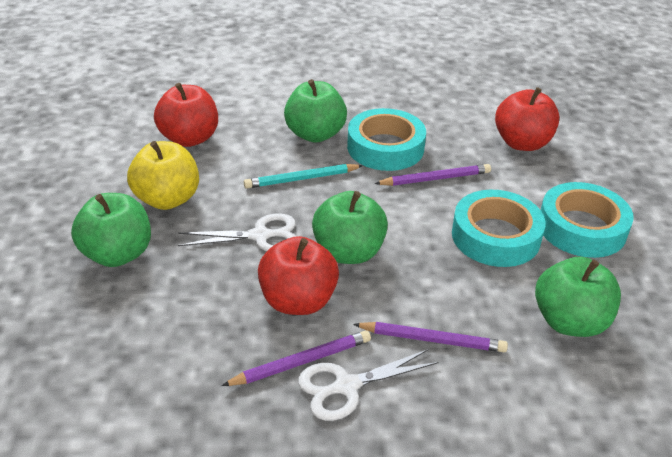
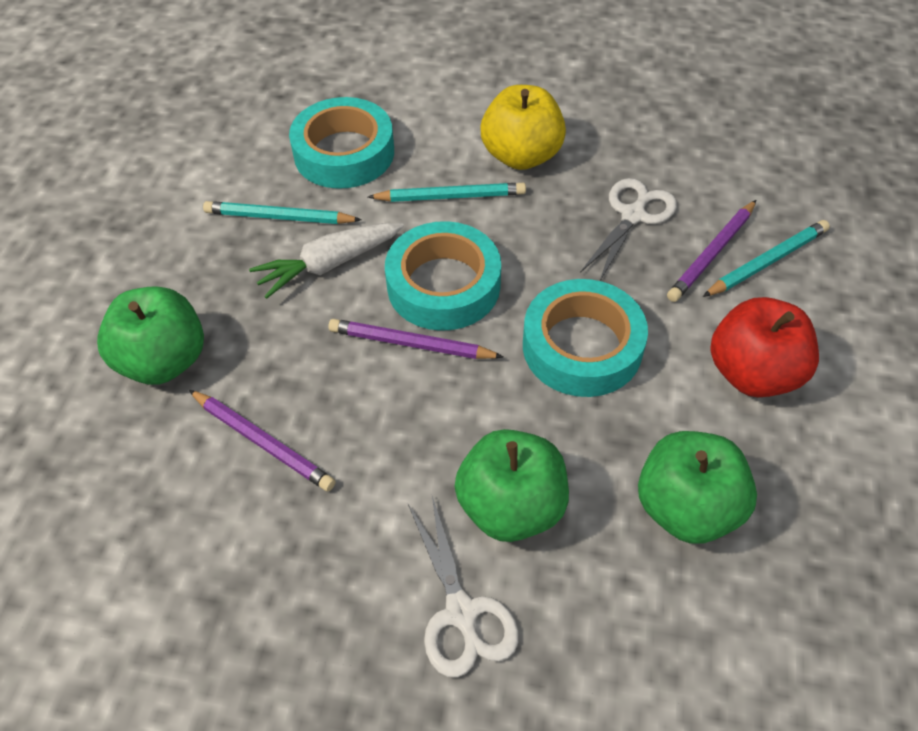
green apple: 4 -> 3
red apple: 3 -> 1
turquoise pencil: 1 -> 3
white carrot: 0 -> 1

